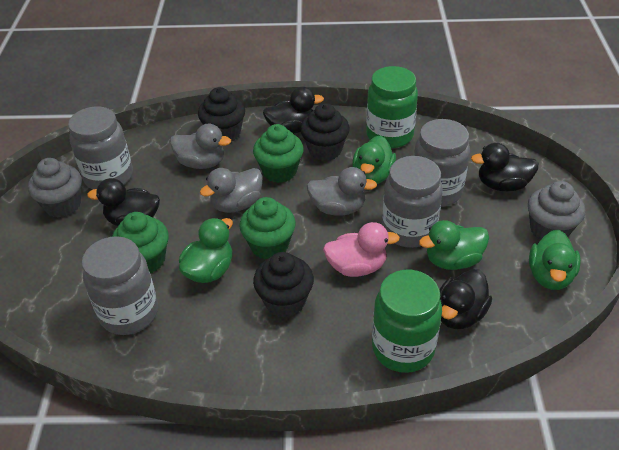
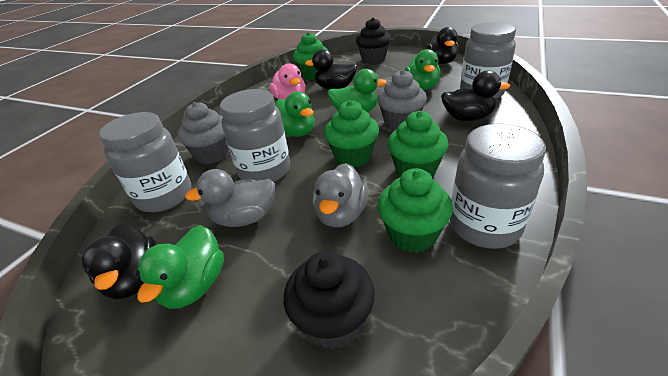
black cupcake: 3 -> 2
green cupcake: 3 -> 4
green jar: 2 -> 0
grey duck: 3 -> 2

